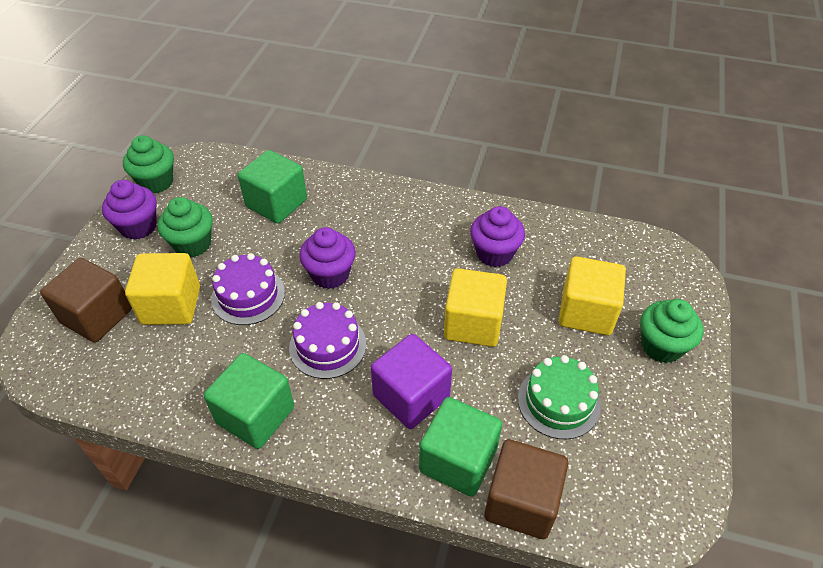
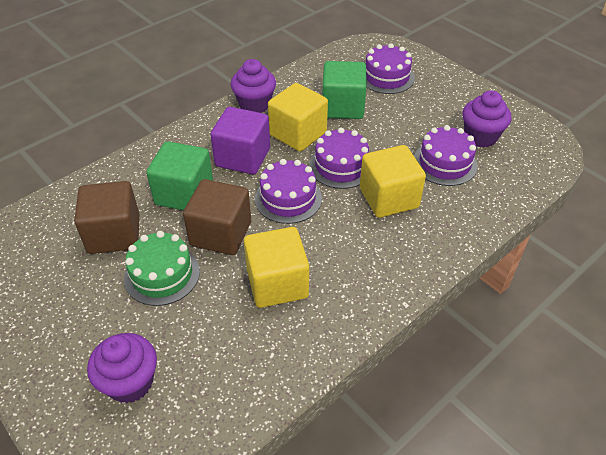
green cube: 3 -> 2
green cupcake: 3 -> 0
purple cake: 2 -> 4

